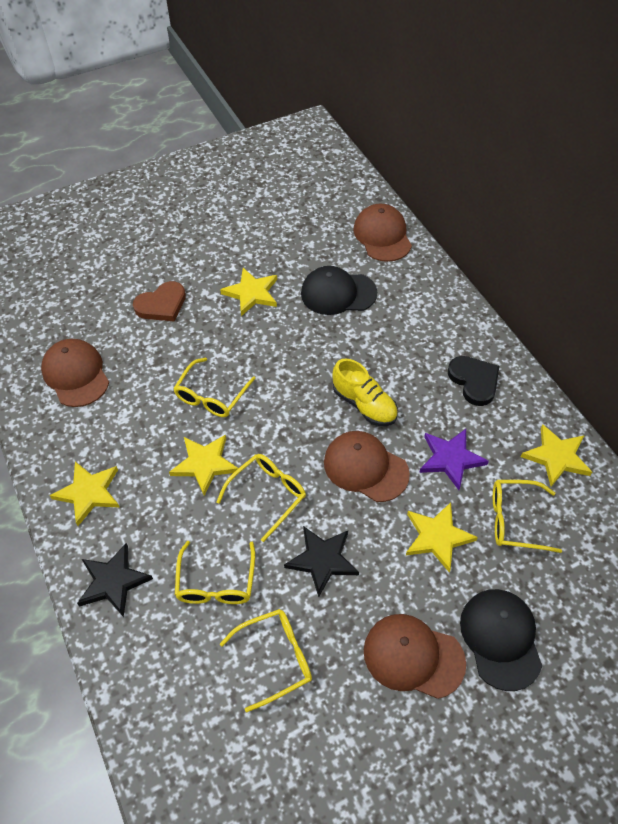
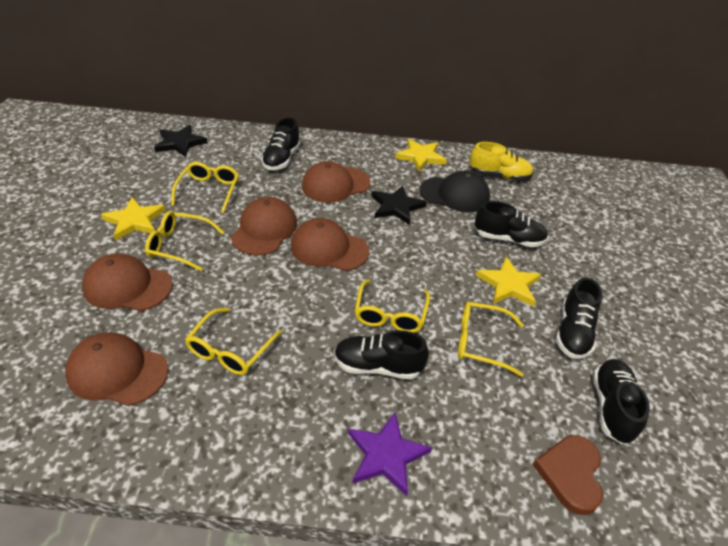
black cap: 2 -> 1
black heart: 1 -> 0
black shoe: 0 -> 5
brown cap: 4 -> 5
yellow star: 5 -> 3

